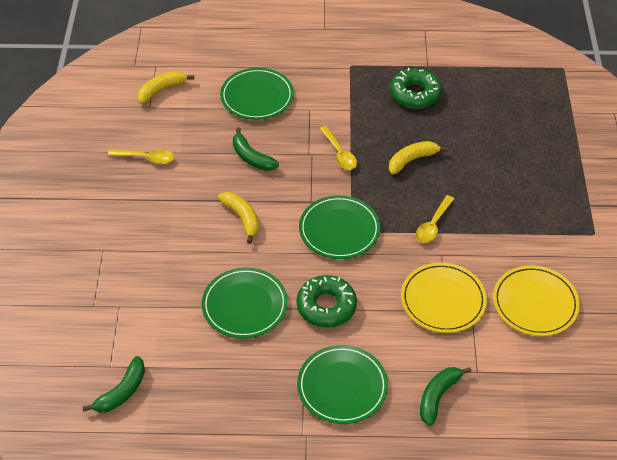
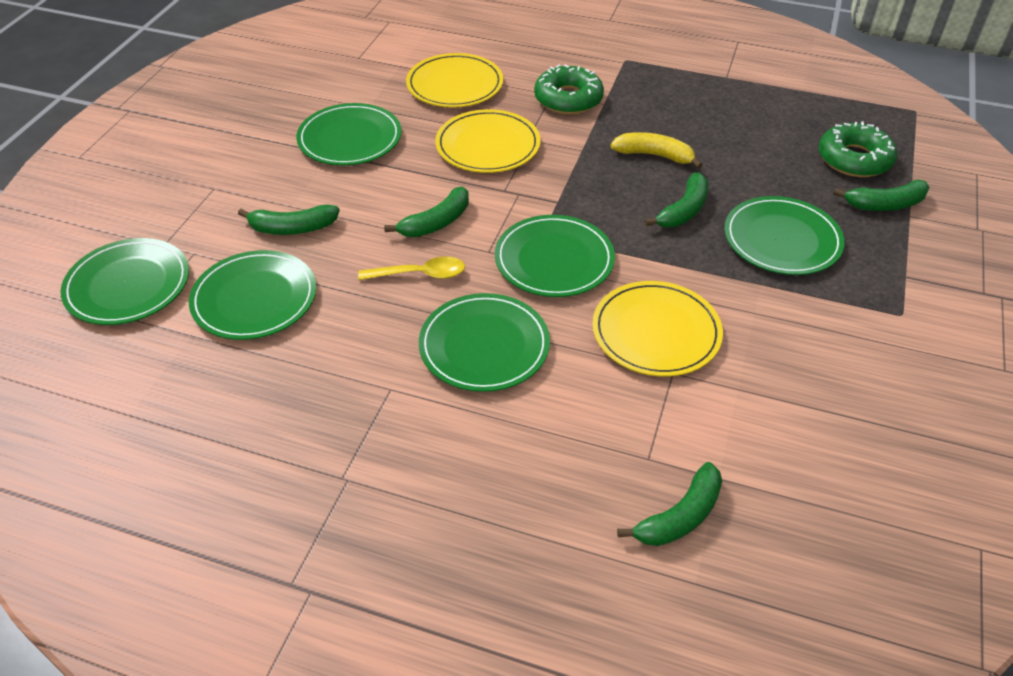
green banana: 3 -> 5
green plate: 4 -> 6
yellow banana: 3 -> 1
yellow plate: 2 -> 3
yellow spoon: 3 -> 1

